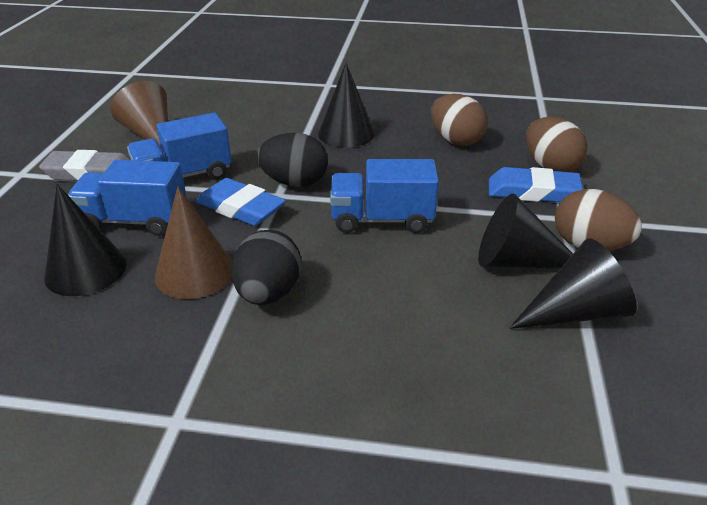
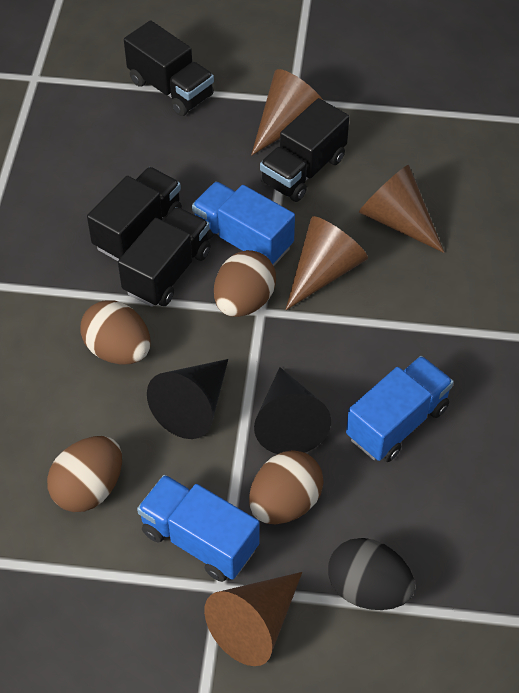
black cone: 4 -> 2
black egg: 2 -> 1
black truck: 0 -> 4
blue eraser: 2 -> 0
brown cone: 2 -> 4
brown egg: 3 -> 4
grey eraser: 1 -> 0

